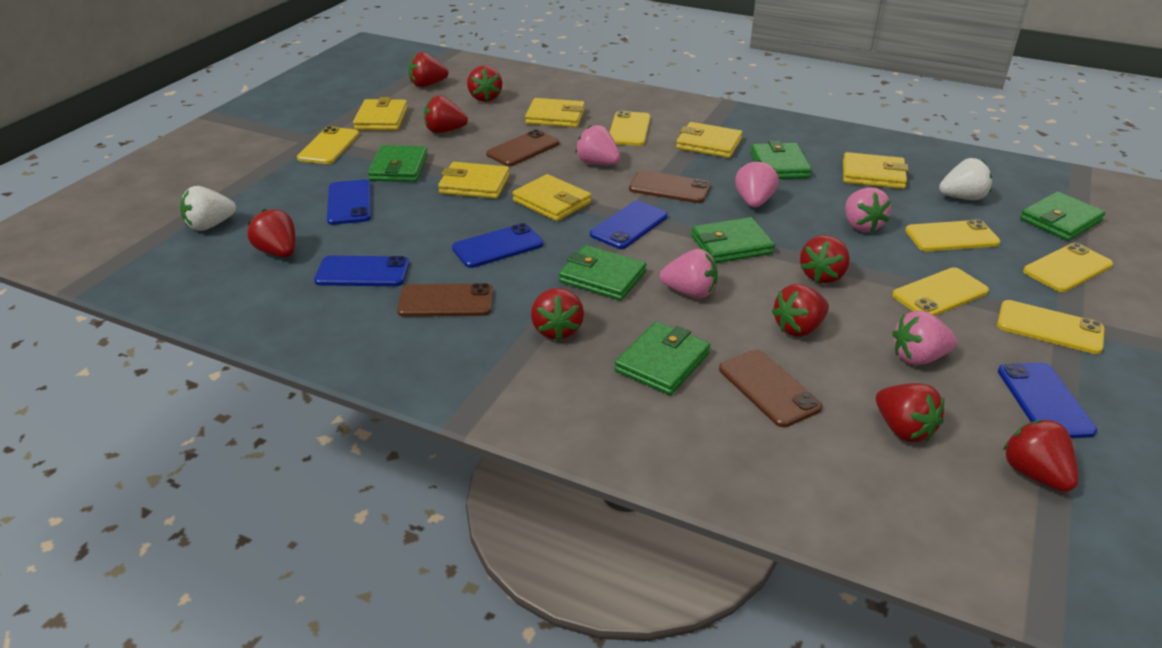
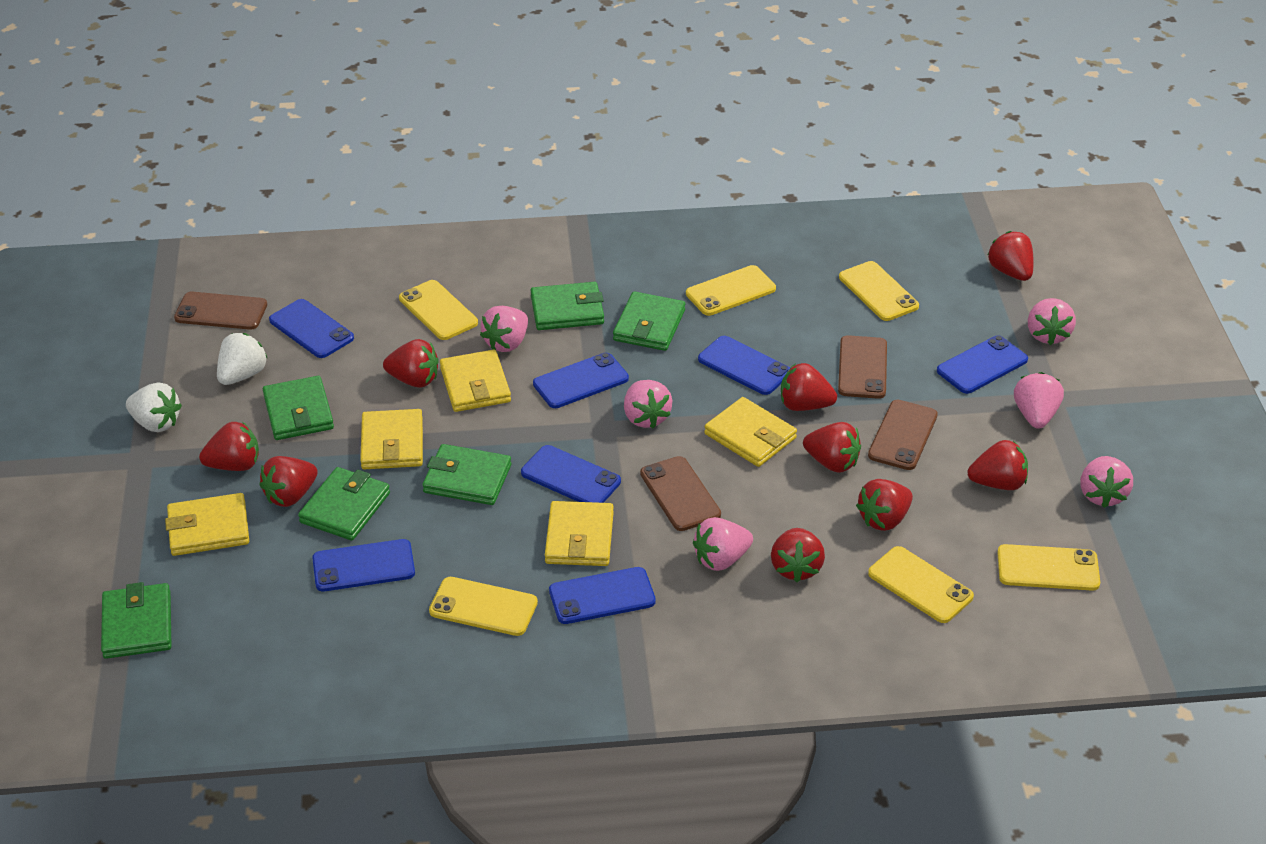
blue phone: 5 -> 7
pink strawberry: 5 -> 6
yellow wallet: 6 -> 5

